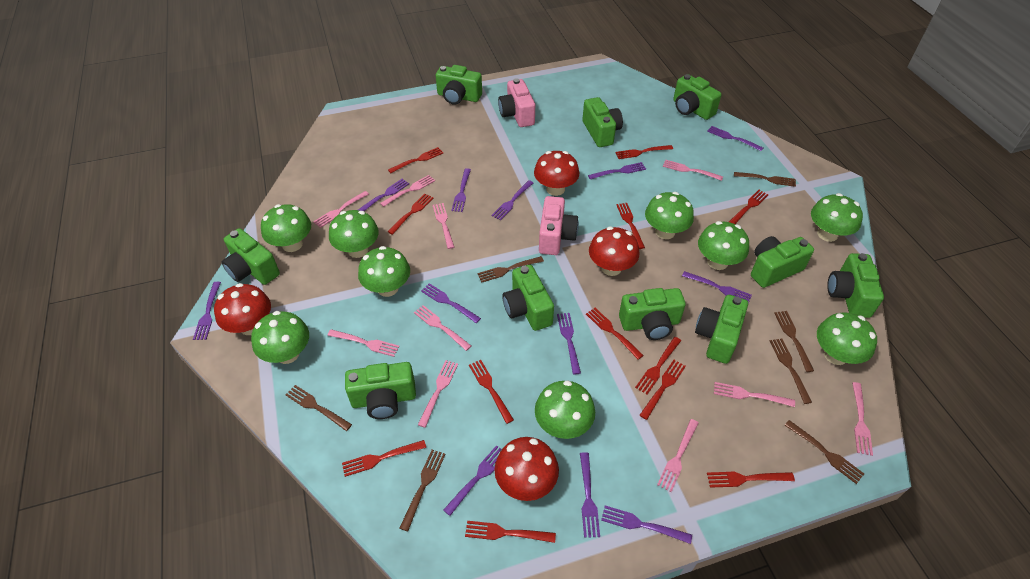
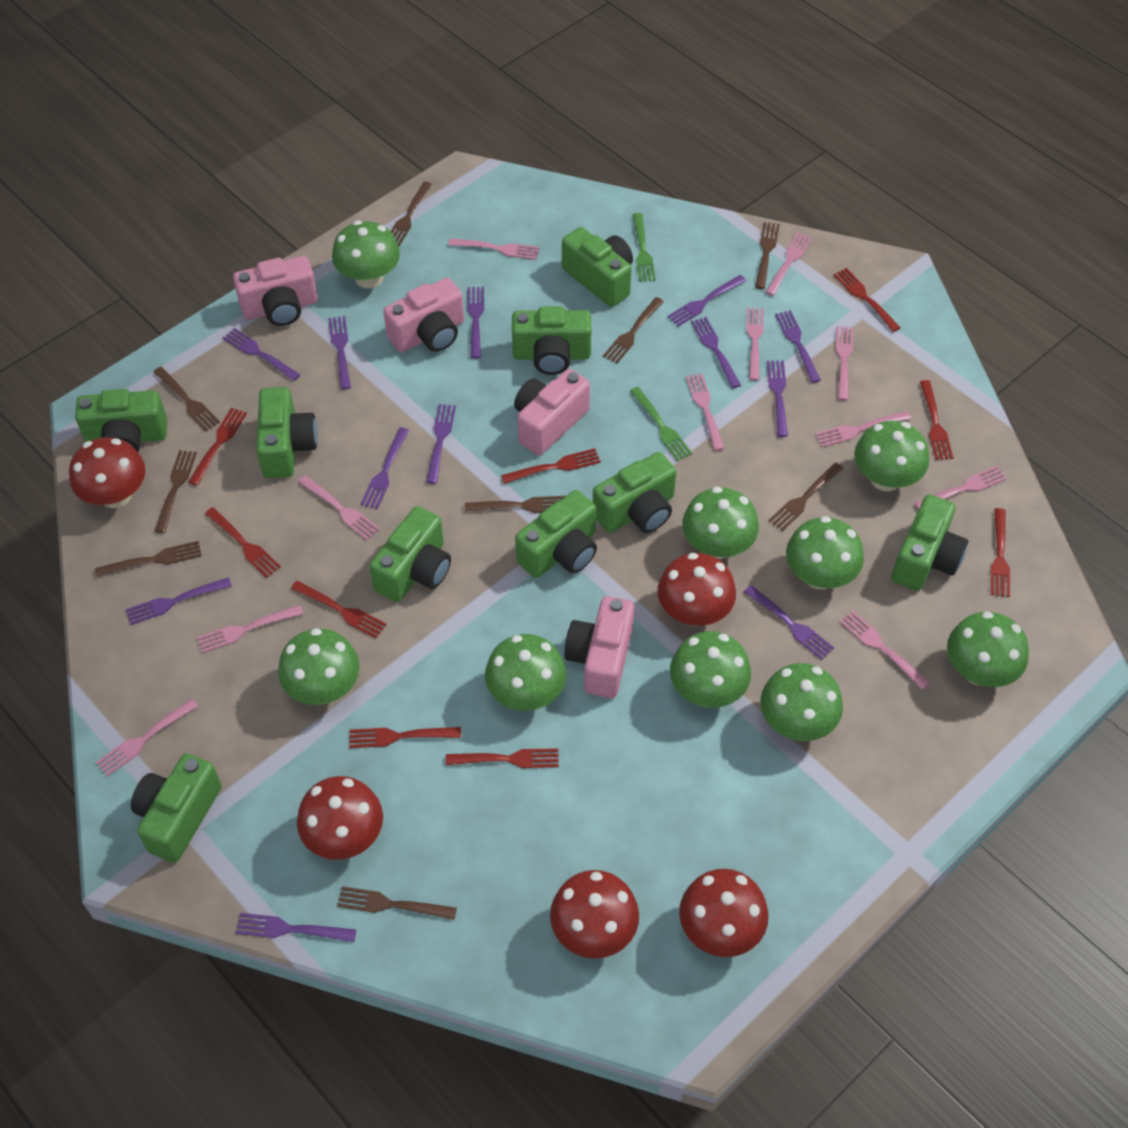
brown fork: 7 -> 9
green camera: 10 -> 9
green fork: 0 -> 2
pink camera: 2 -> 4
pink fork: 10 -> 11
red fork: 12 -> 9
red mushroom: 4 -> 5

